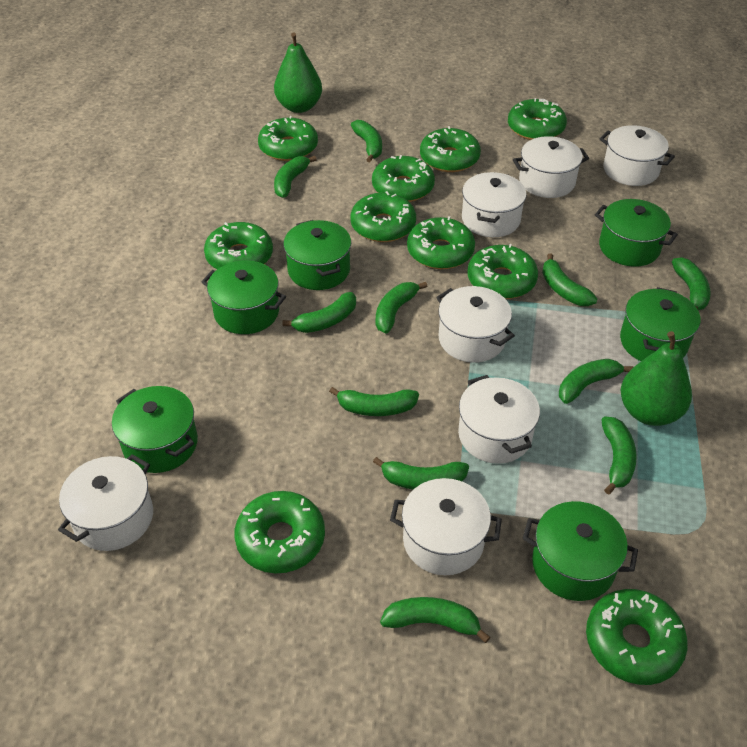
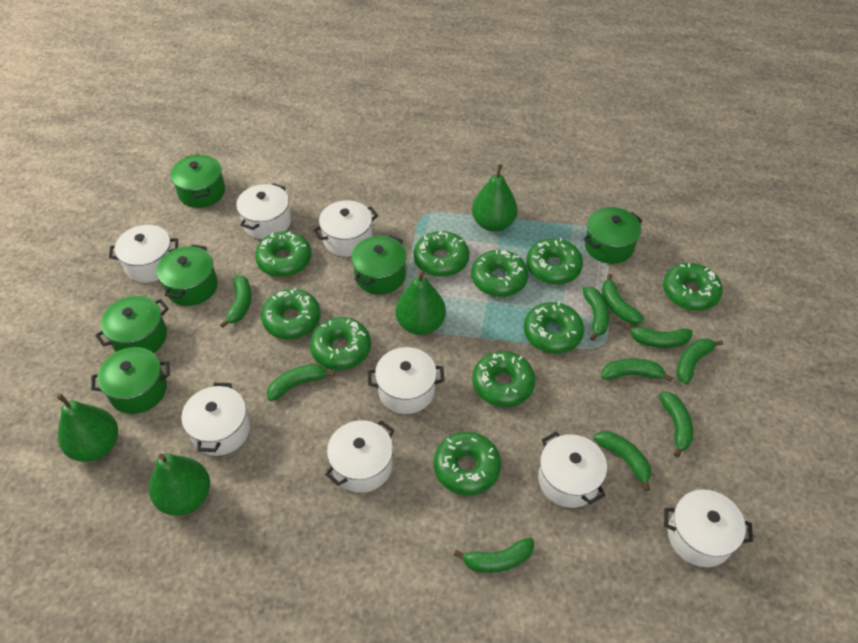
green banana: 11 -> 10
green pear: 2 -> 4
white pot: 7 -> 8

